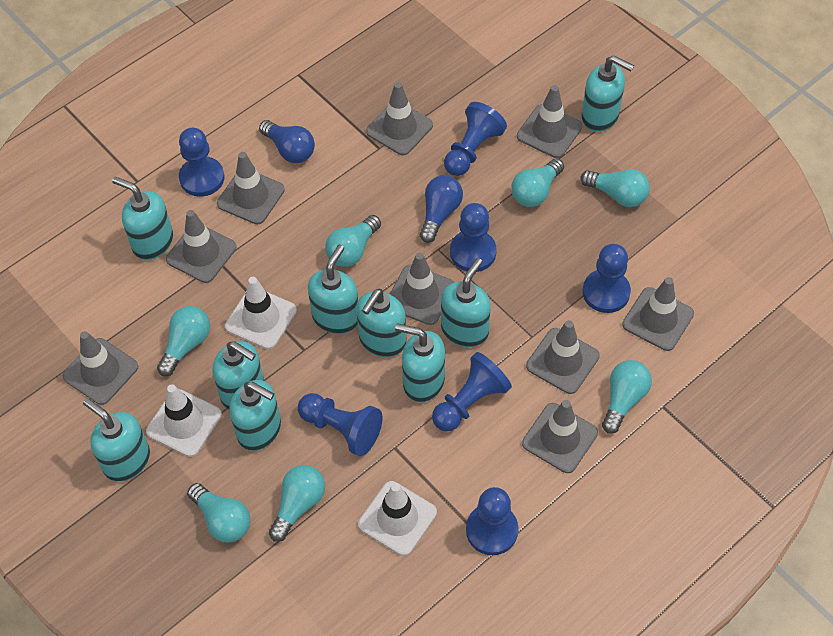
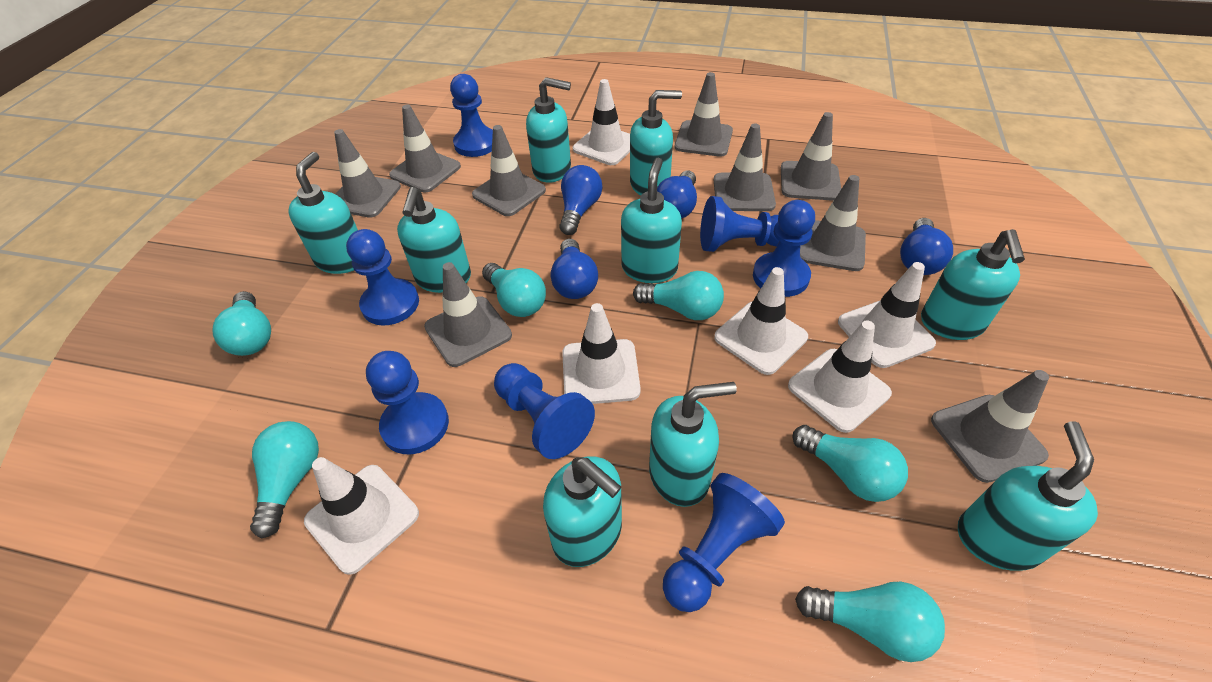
blue light bulb: 2 -> 4
turquoise light bulb: 7 -> 6
white traffic cone: 3 -> 6

